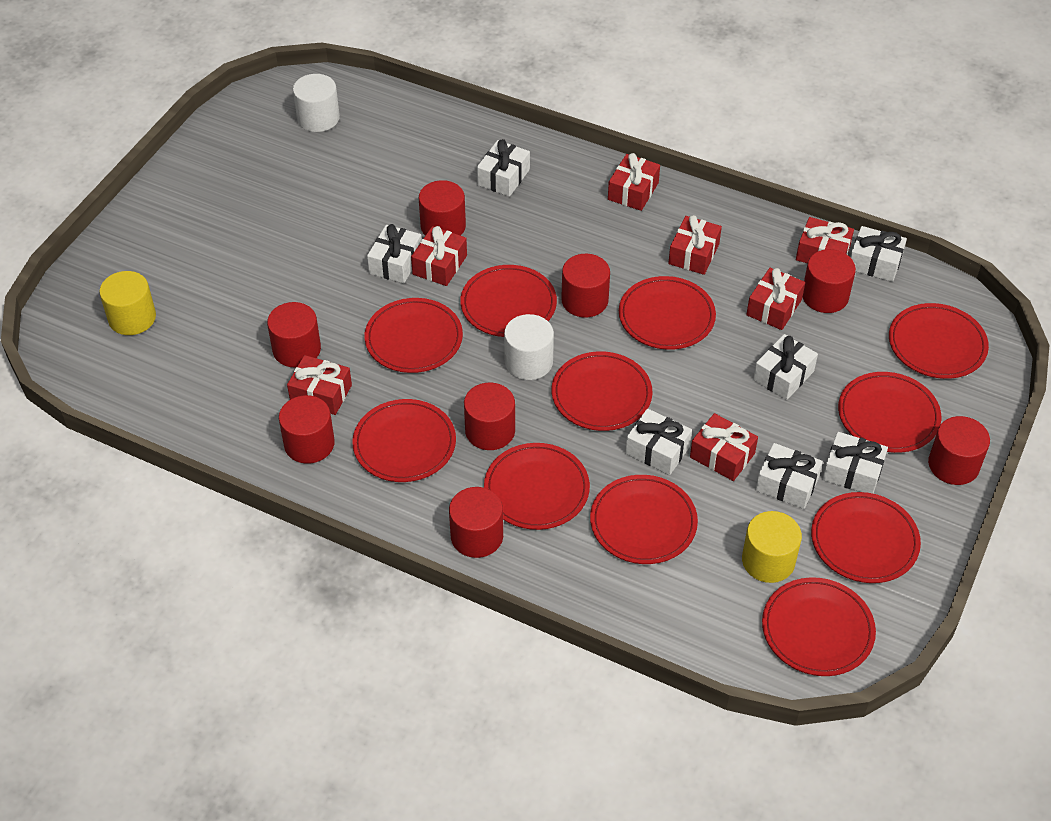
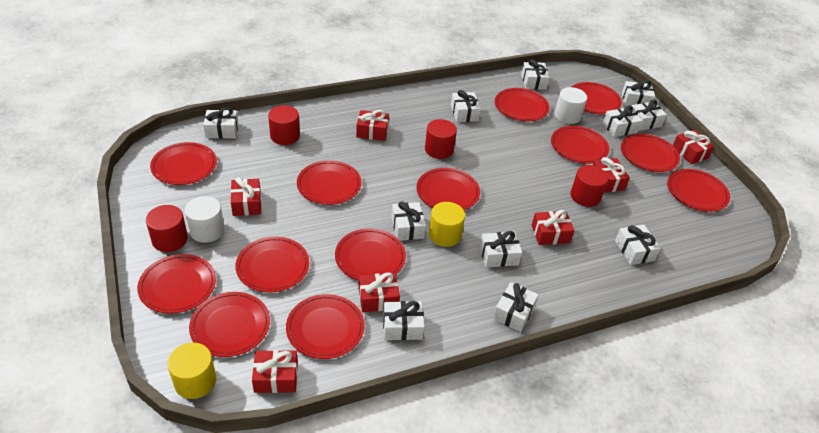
red cylinder: 8 -> 4
red plate: 11 -> 13
white gift: 7 -> 11

